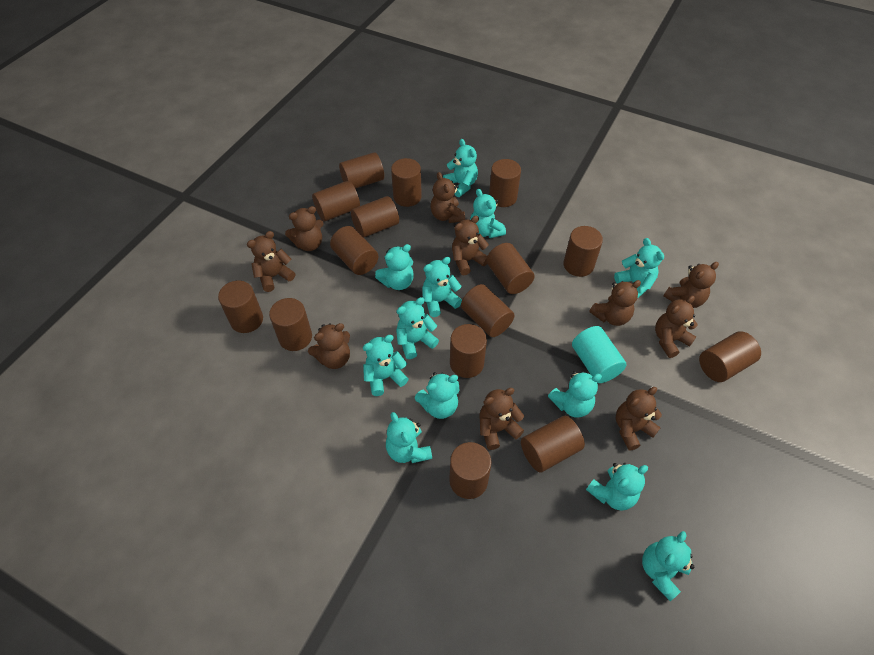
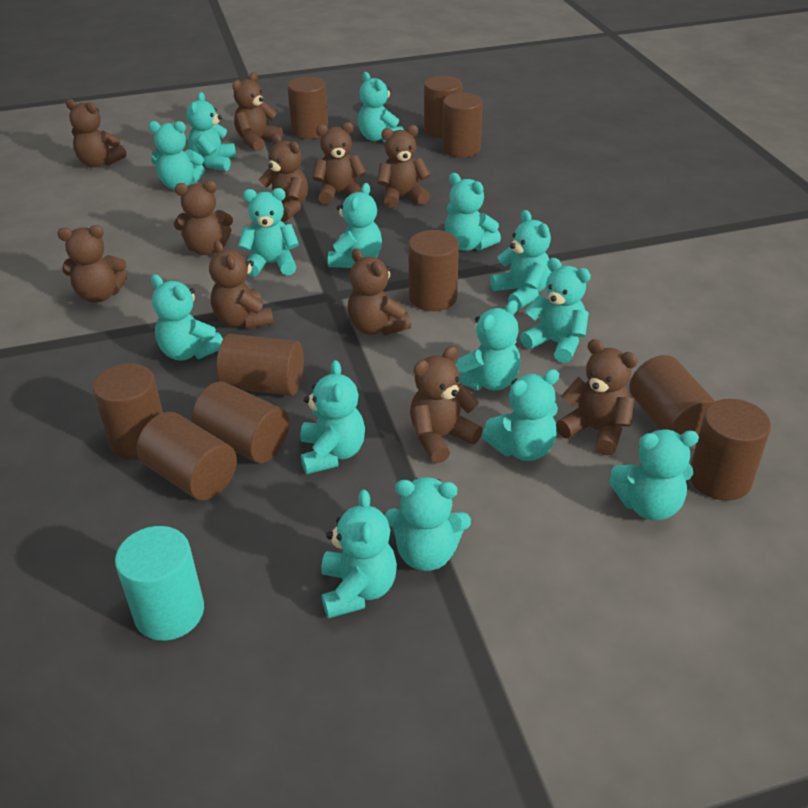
brown cylinder: 15 -> 10
brown teddy bear: 10 -> 11
turquoise teddy bear: 12 -> 15

